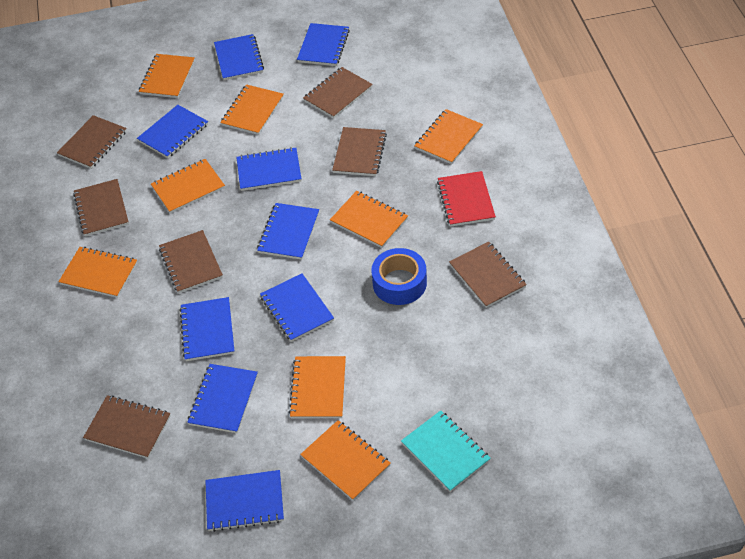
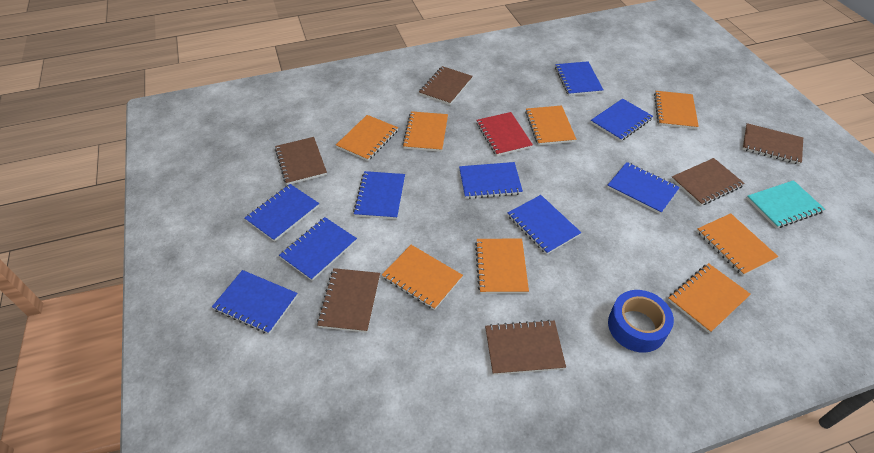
brown notebook: 7 -> 6

